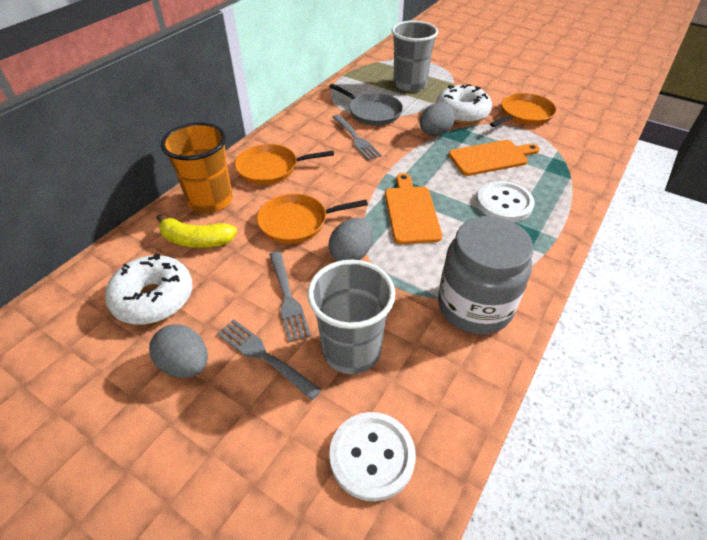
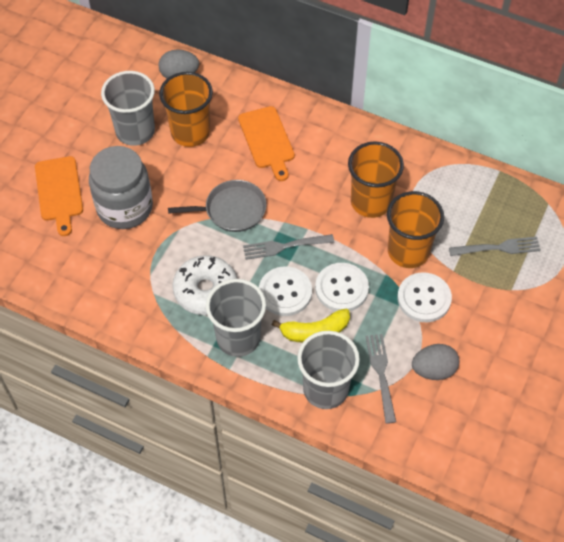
grey cup: 2 -> 3
grey egg: 3 -> 2
orange cup: 1 -> 3
orange pan: 3 -> 0
white button: 2 -> 3
white donut: 2 -> 1

